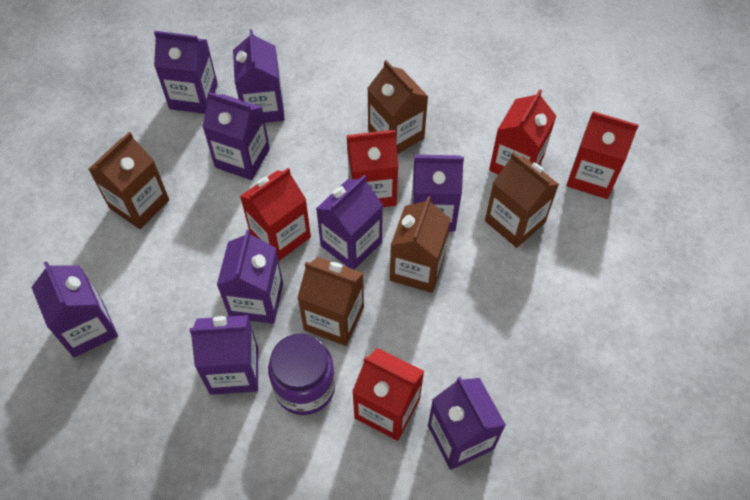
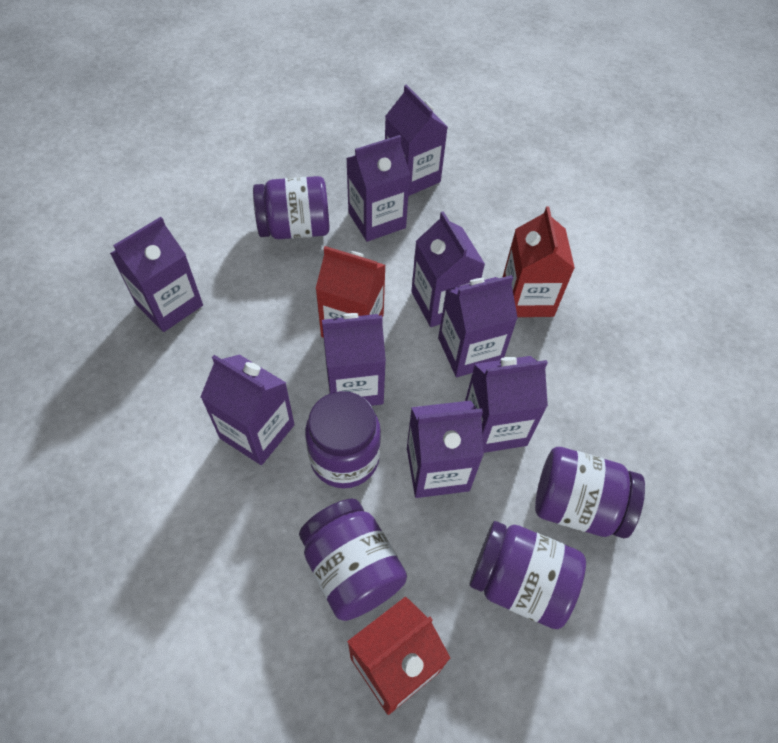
brown carton: 5 -> 0
purple jar: 1 -> 5
red carton: 5 -> 3

